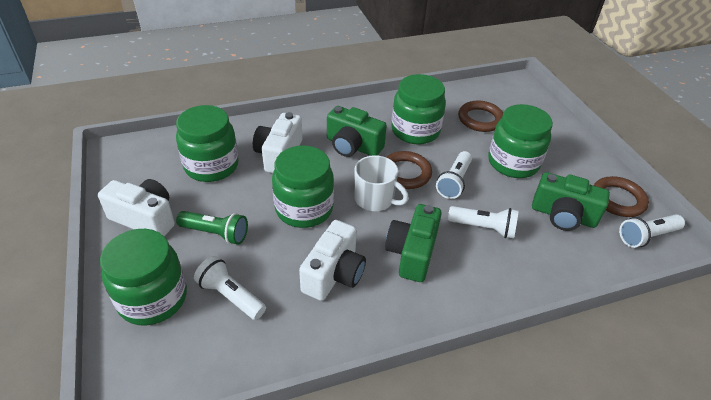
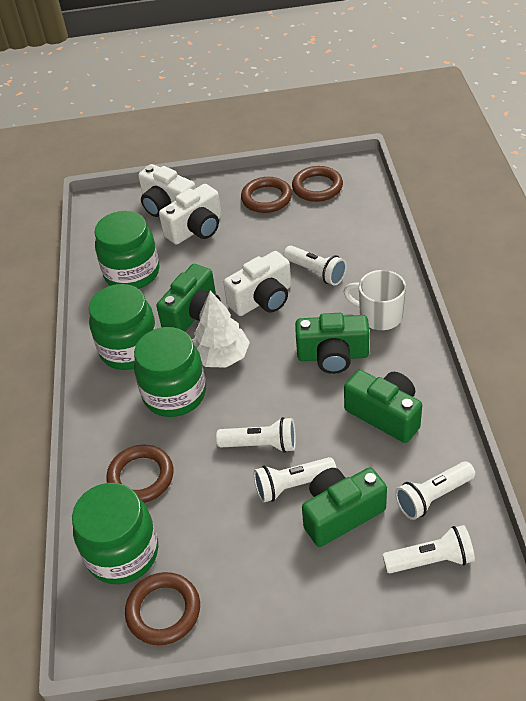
brown ring: 3 -> 4
green camera: 3 -> 4
green flashlight: 1 -> 0
green jar: 5 -> 4
white flashlight: 4 -> 5
white tree: 0 -> 1

